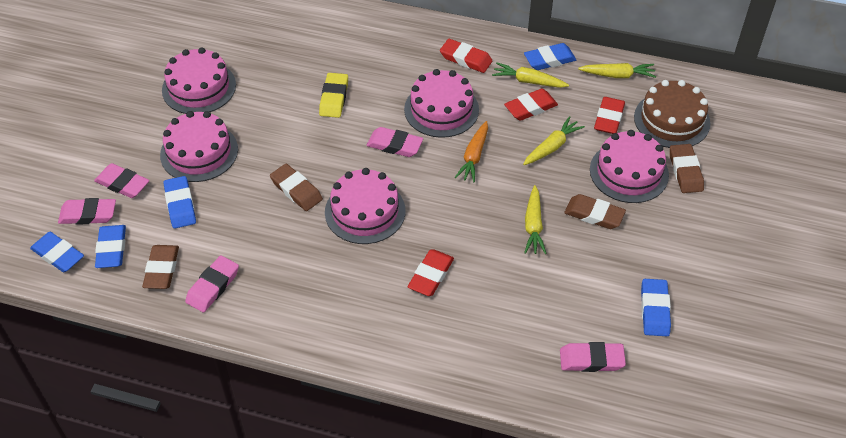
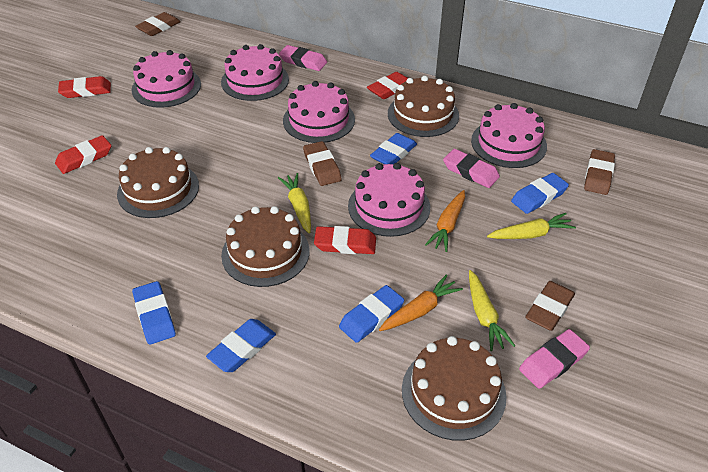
brown cake: 1 -> 4
orange carrot: 1 -> 2
pink eraser: 5 -> 3
yellow carrot: 4 -> 3
yellow eraser: 1 -> 0

